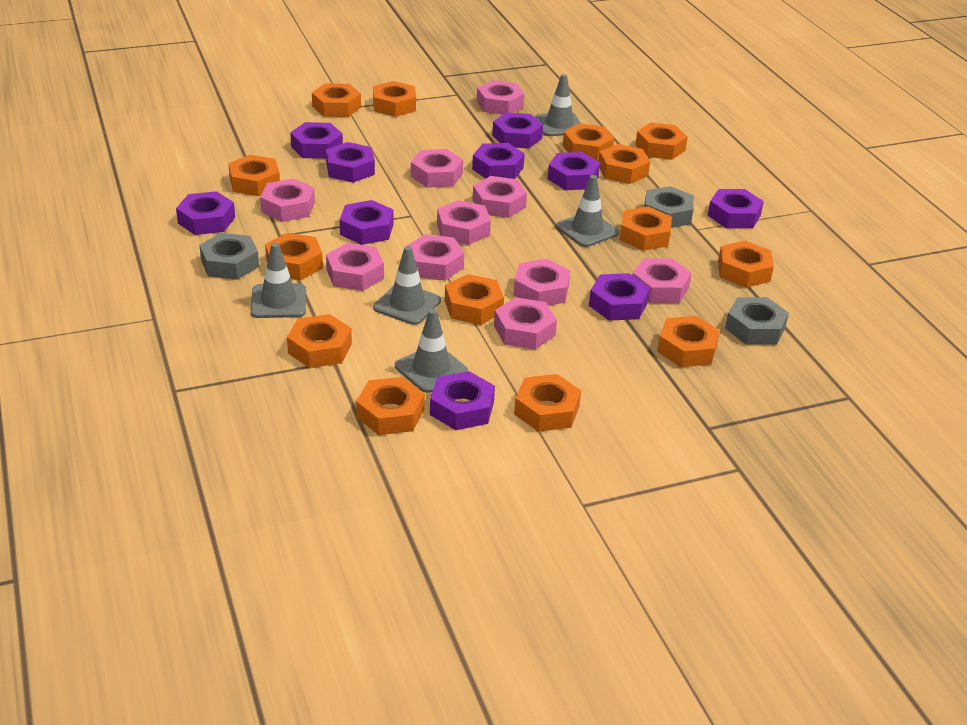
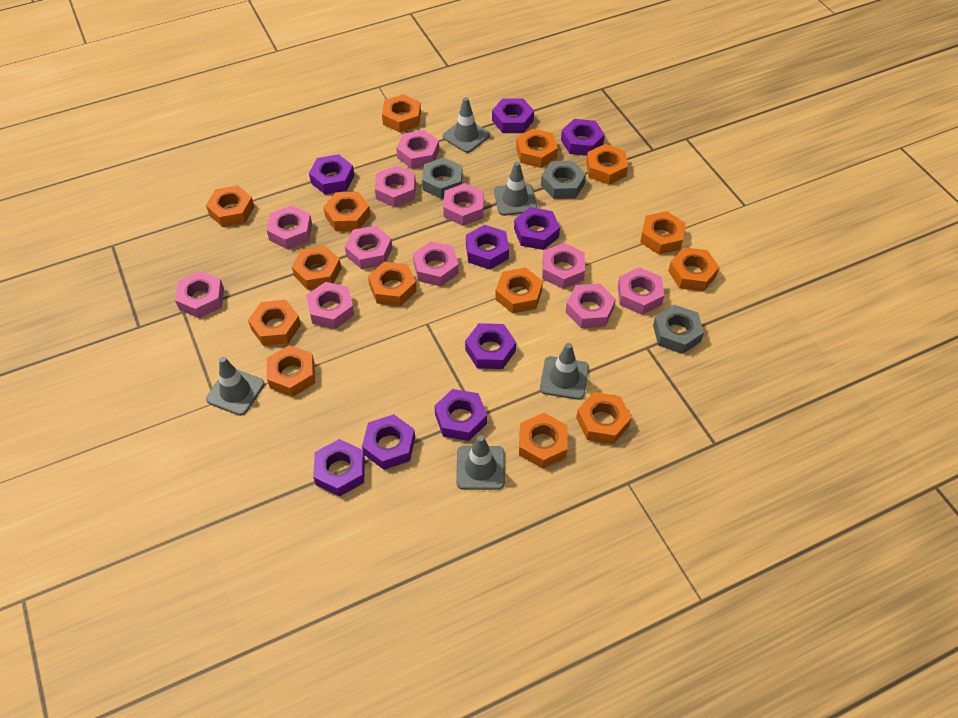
pink nut: 10 -> 11
purple nut: 10 -> 9

